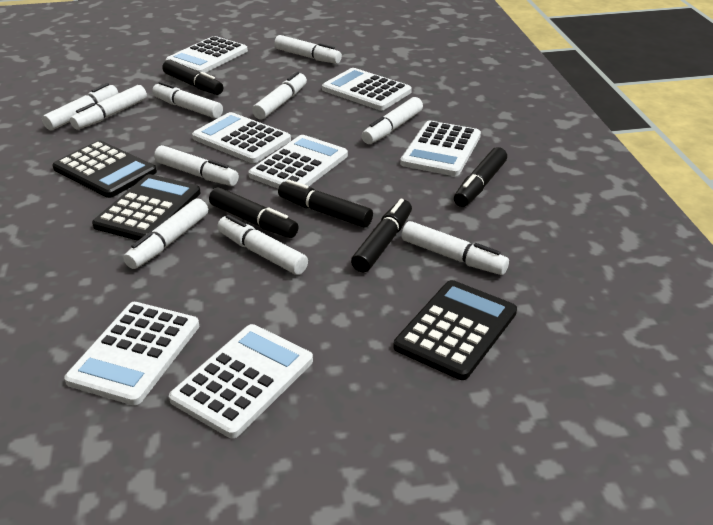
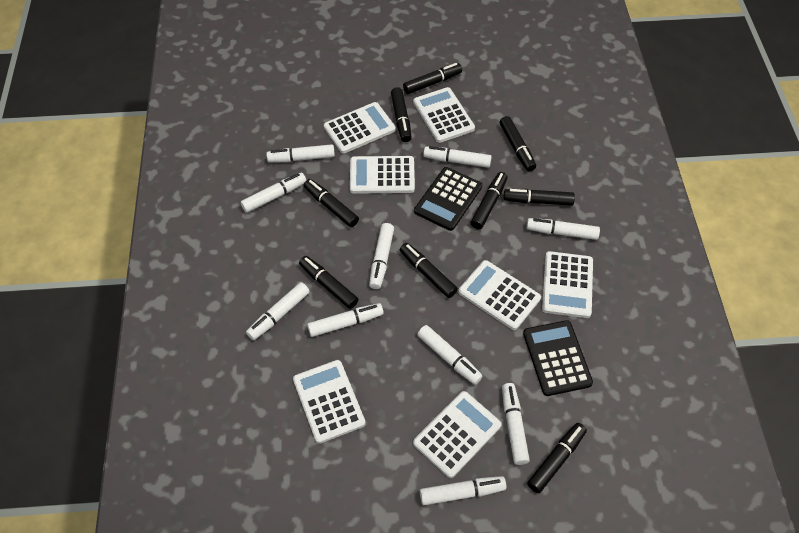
black calculator: 3 -> 2
black marker: 5 -> 9

